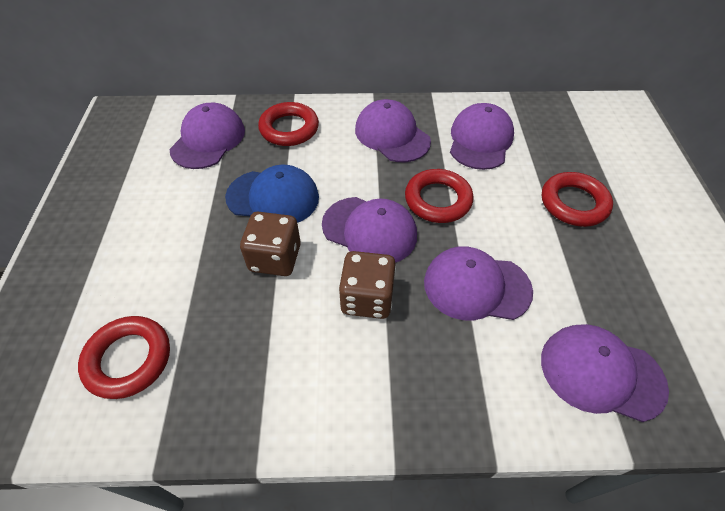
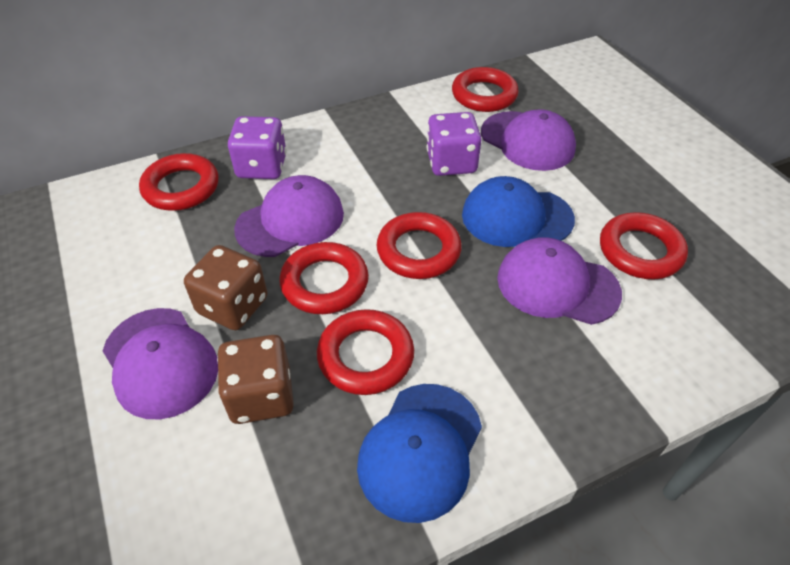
blue cap: 1 -> 2
purple cap: 6 -> 4
purple dice: 0 -> 2
red ring: 4 -> 6

